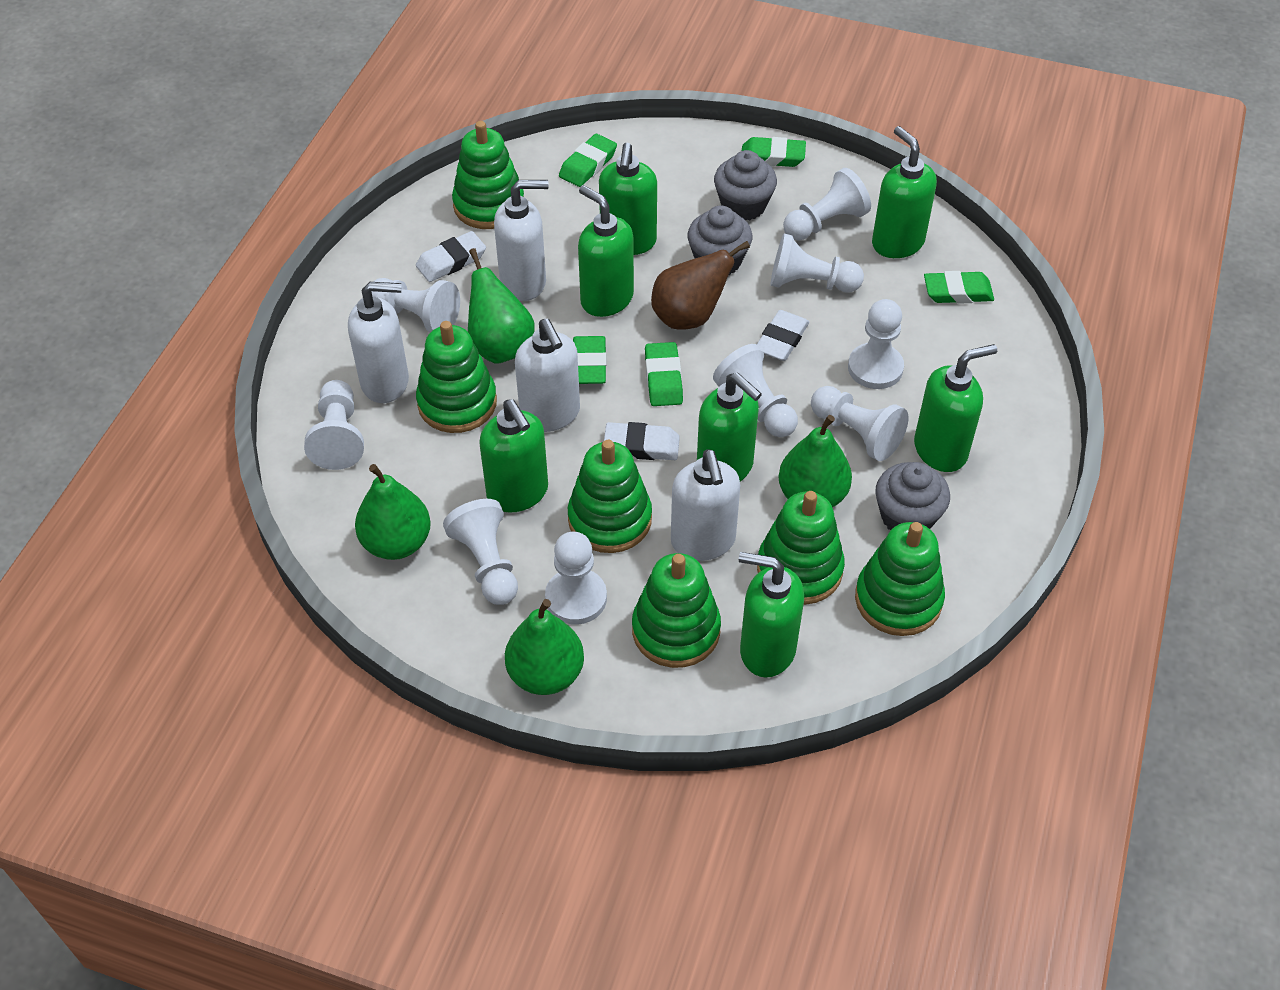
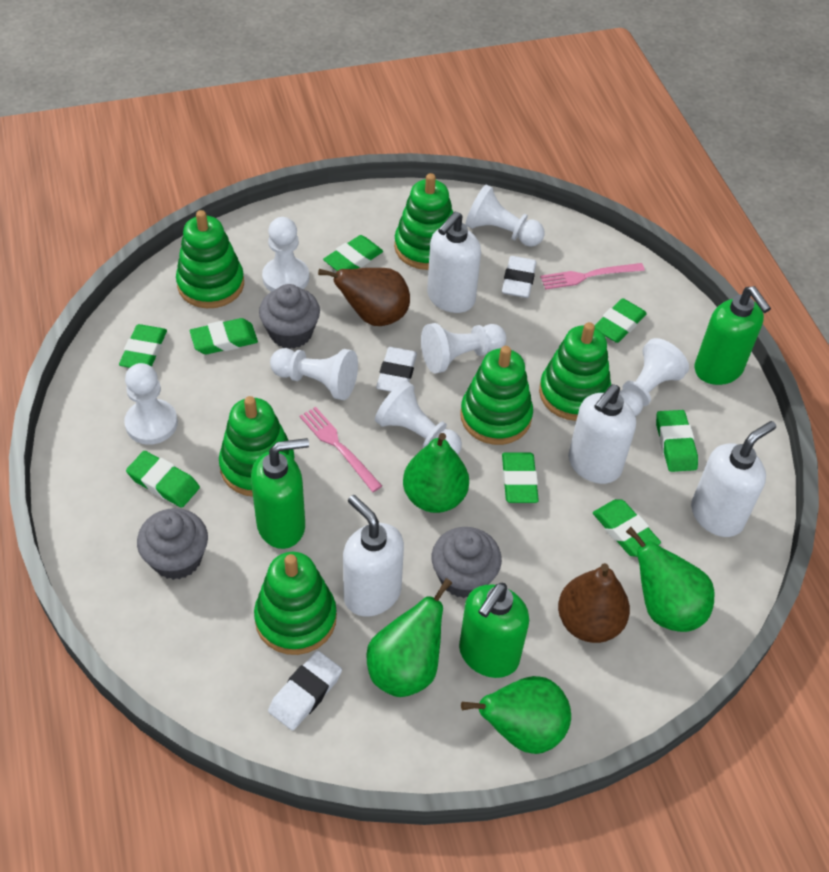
brown pear: 1 -> 2
green eraser: 5 -> 8
green soap dispenser: 7 -> 3
pink fork: 0 -> 2
white pawn: 9 -> 7

